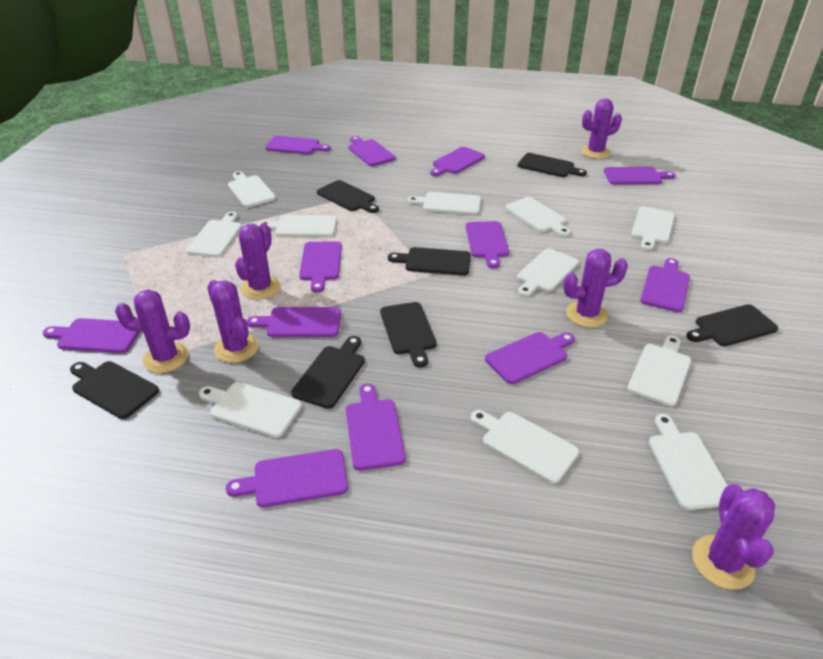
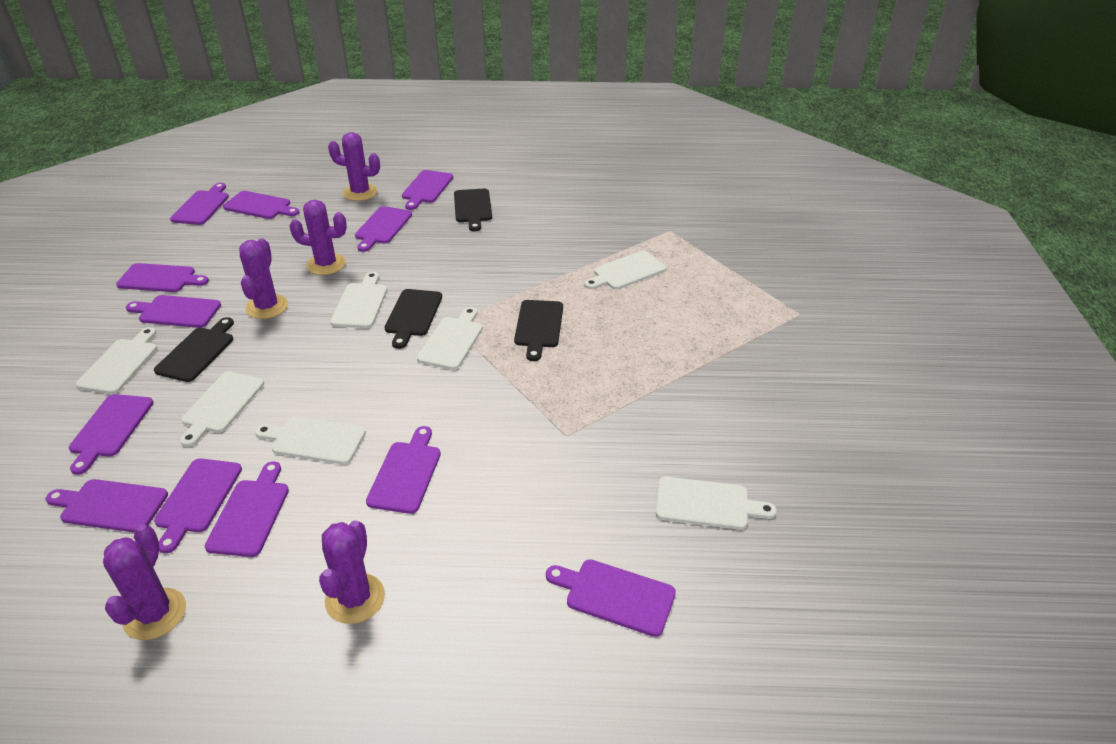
black cutting board: 7 -> 4
purple cactus: 6 -> 5
white cutting board: 11 -> 7

